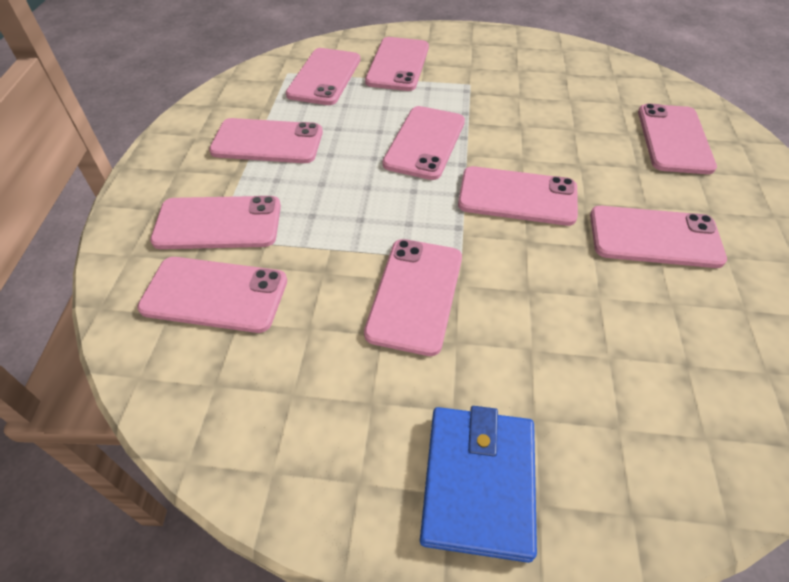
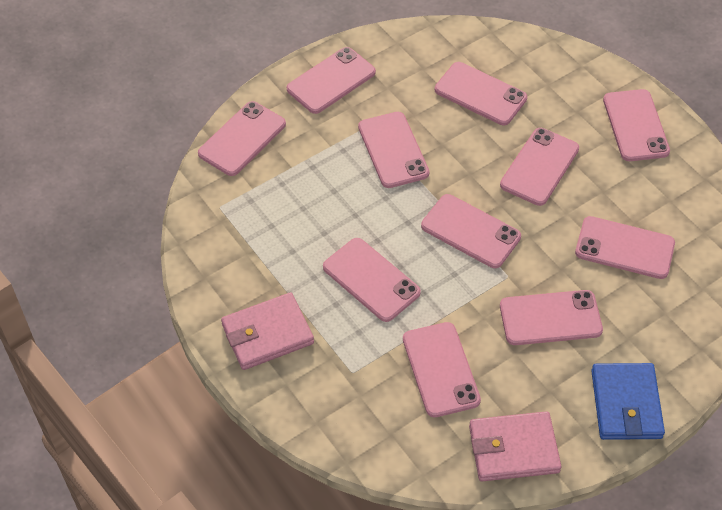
pink phone: 10 -> 11
pink wallet: 0 -> 2

